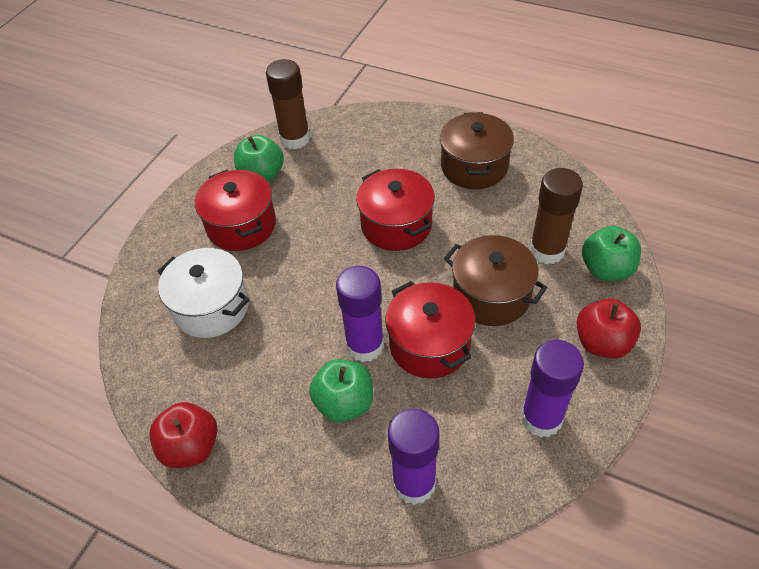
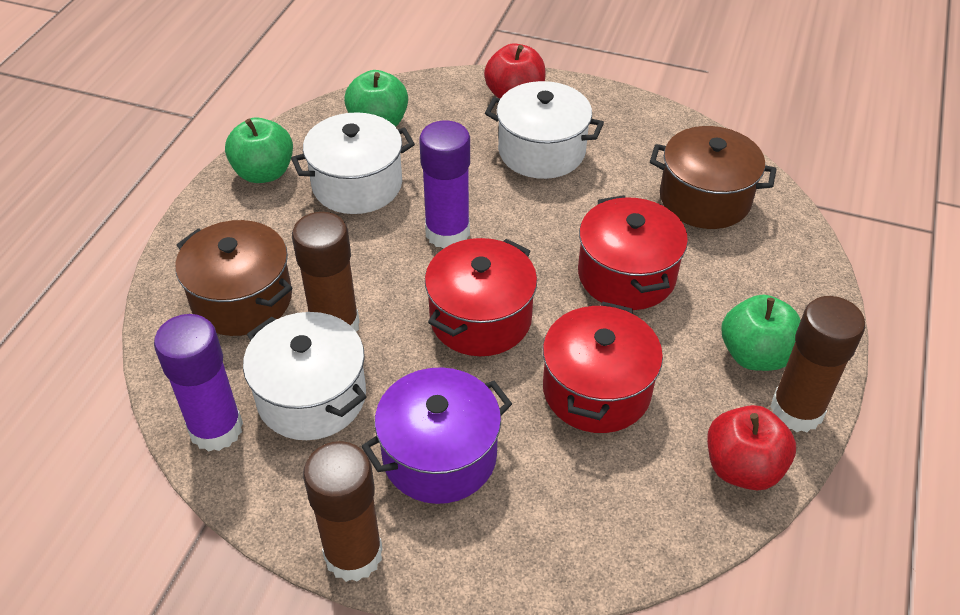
brown glue stick: 2 -> 3
purple glue stick: 3 -> 2
purple pot: 0 -> 1
white pot: 1 -> 3

